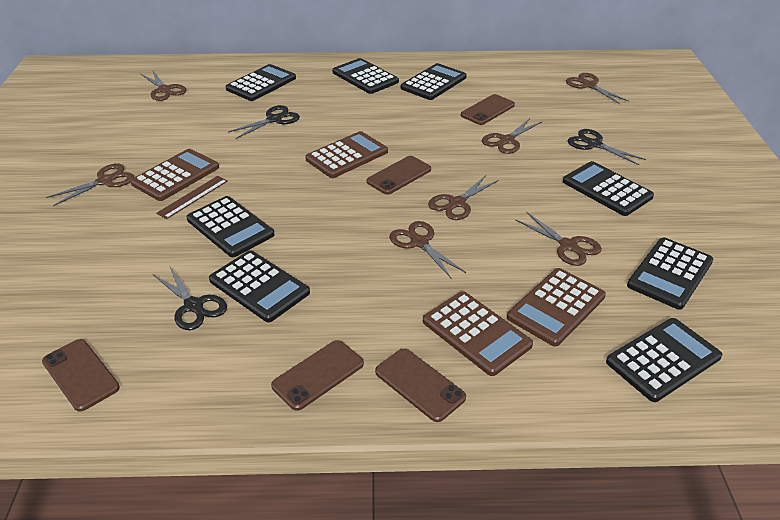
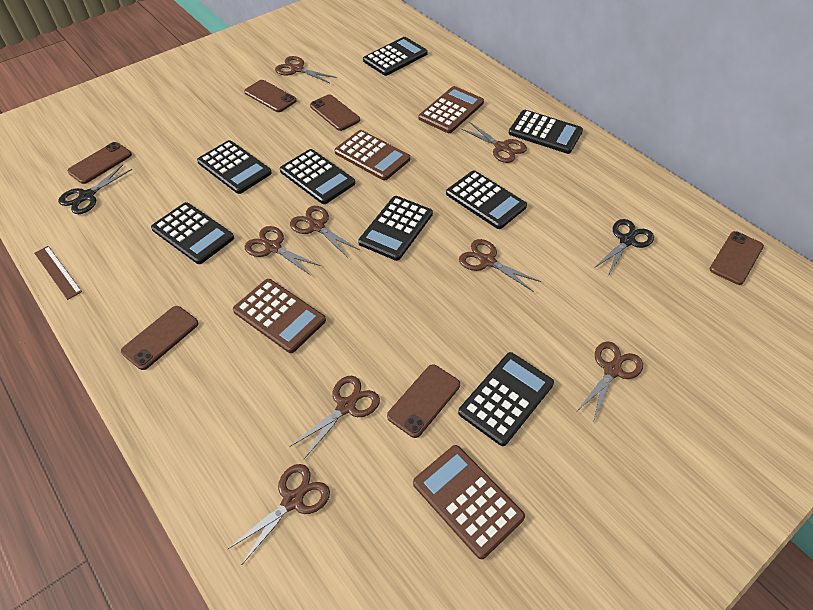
black scissors: 3 -> 2
brown phone: 5 -> 6
brown scissors: 7 -> 8

